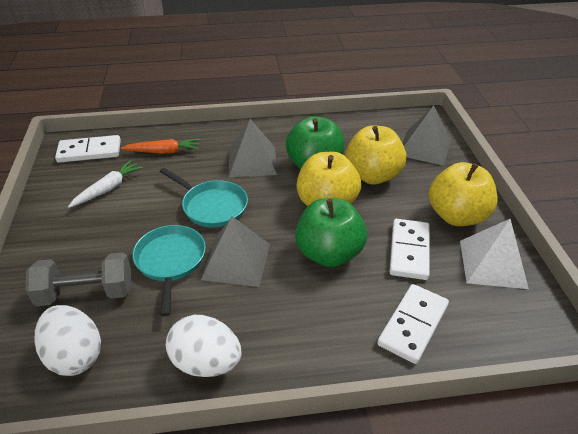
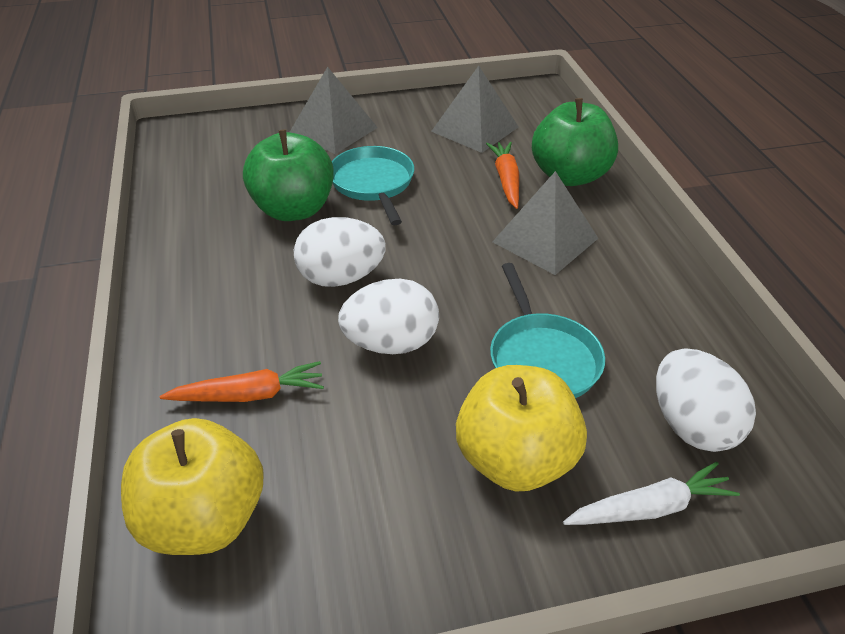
grey dumbbell: 1 -> 0
orange carrot: 1 -> 2
white domino: 3 -> 0
white egg: 2 -> 3
white pyramid: 1 -> 0
yellow apple: 3 -> 2

